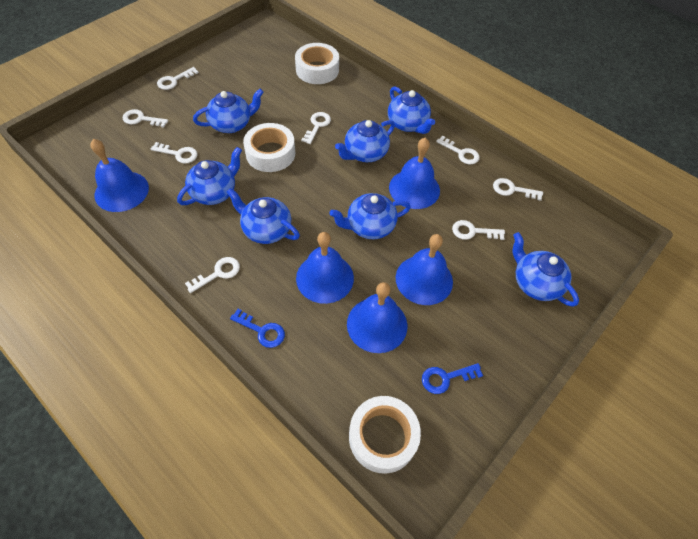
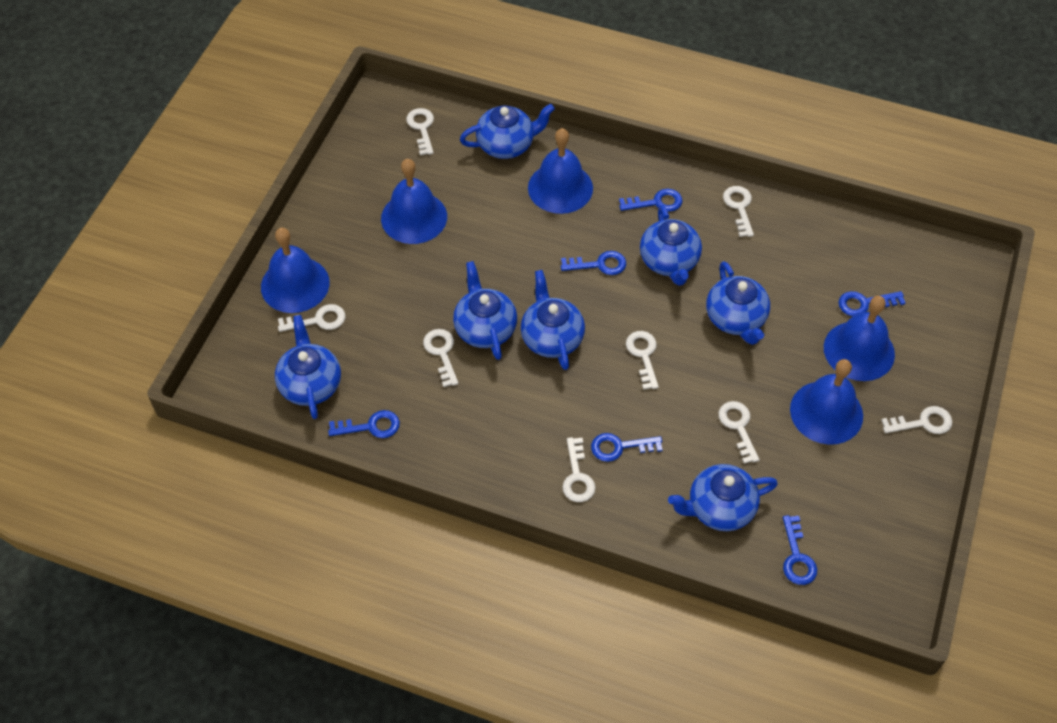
blue key: 2 -> 6
white tape: 3 -> 0

